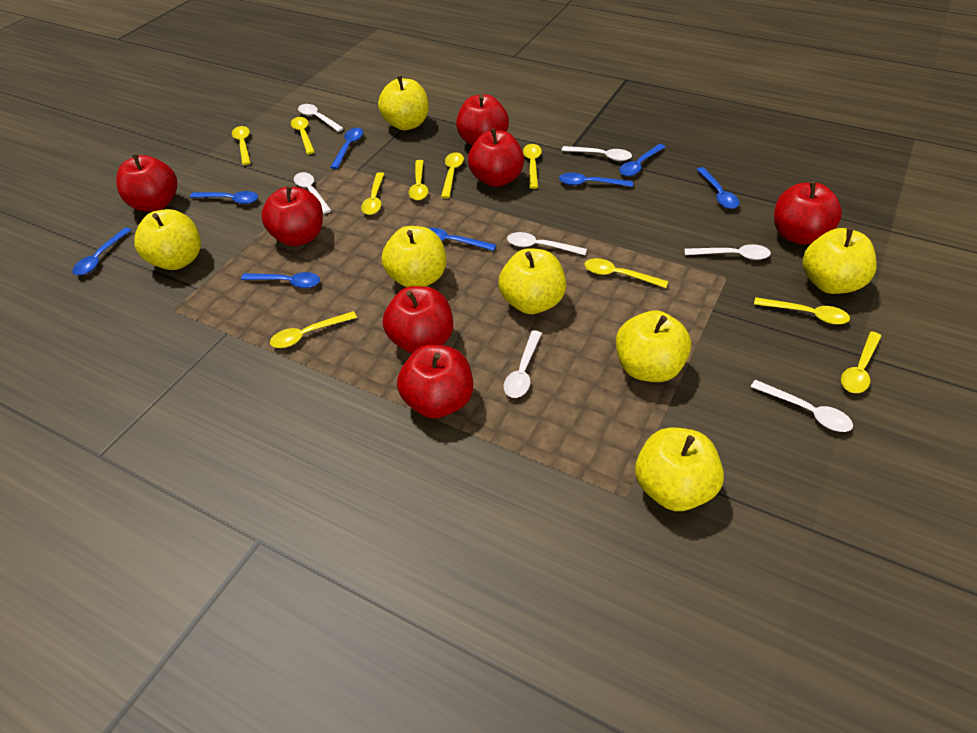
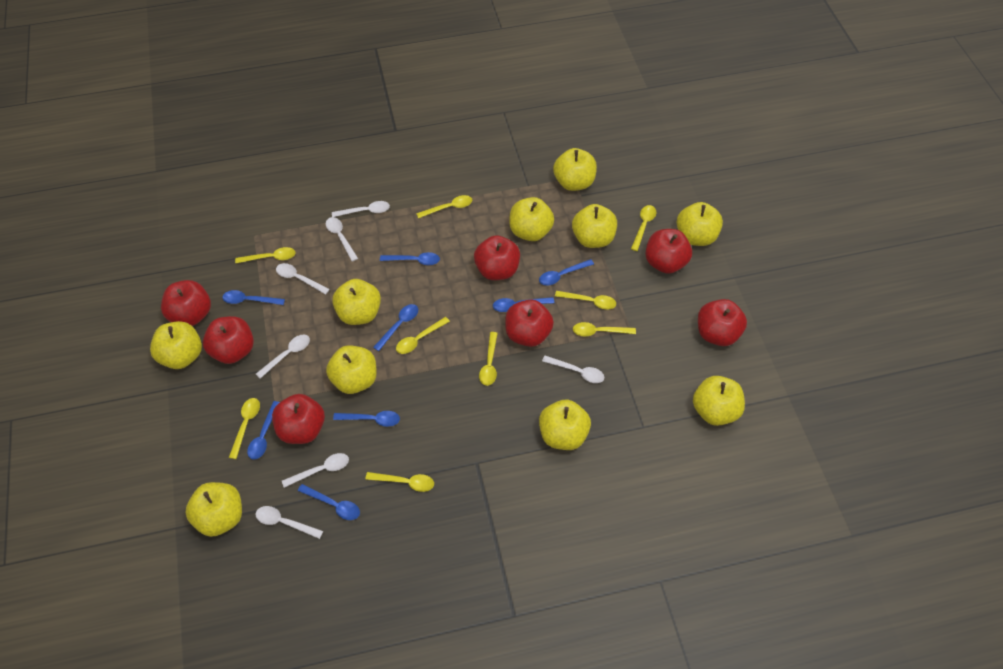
yellow apple: 7 -> 10
yellow spoon: 10 -> 9

